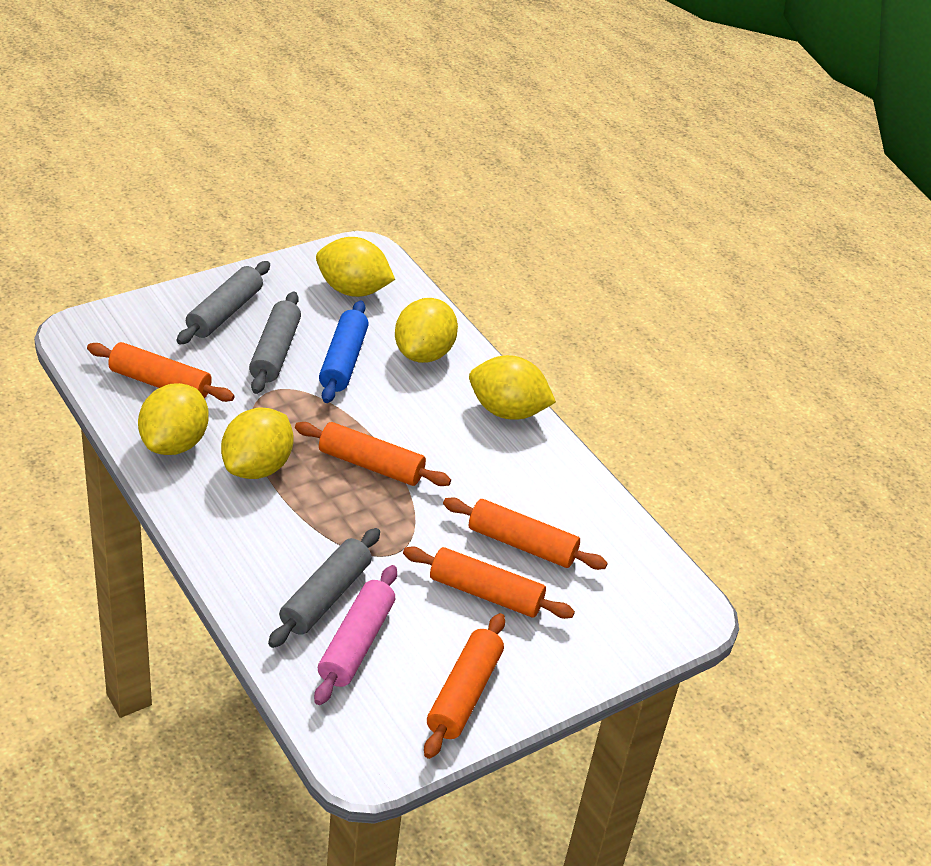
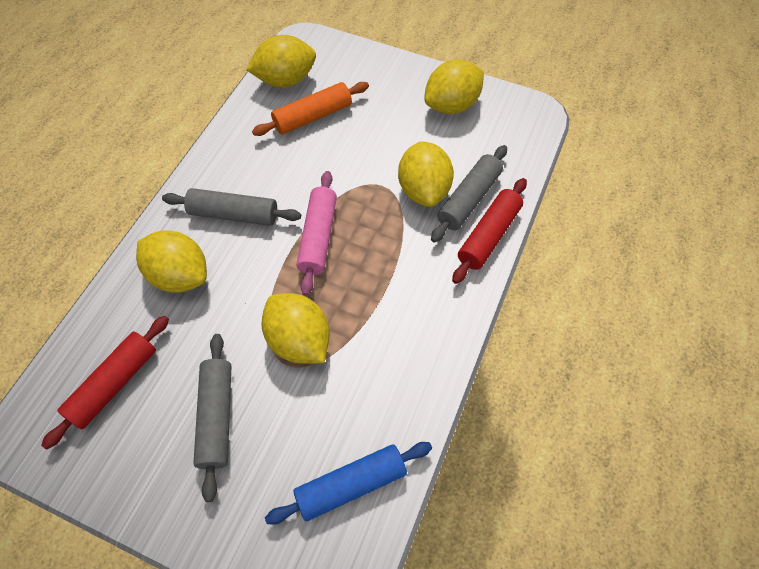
orange rolling pin: 5 -> 1
red rolling pin: 0 -> 2

